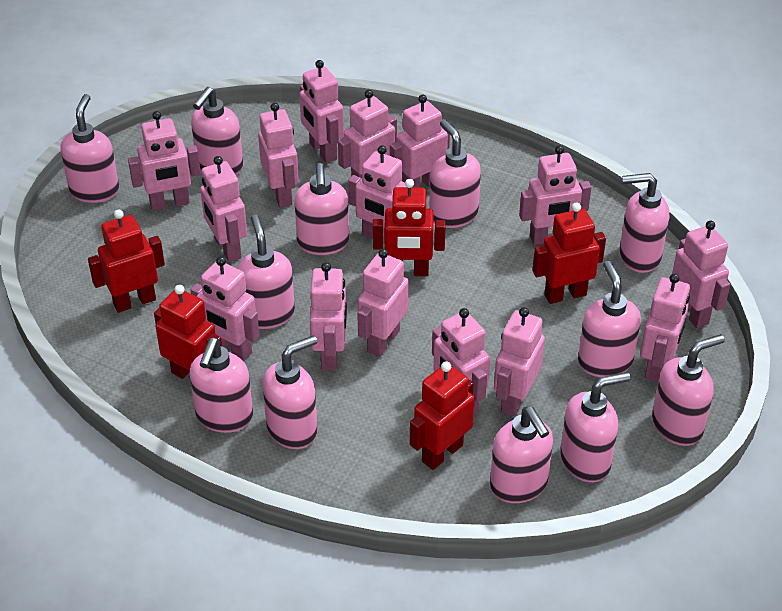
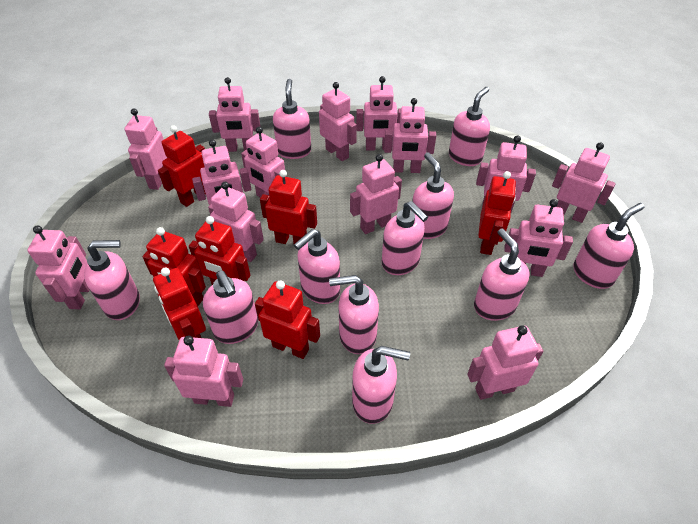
pink soap dispenser: 12 -> 11
red robot: 5 -> 7

